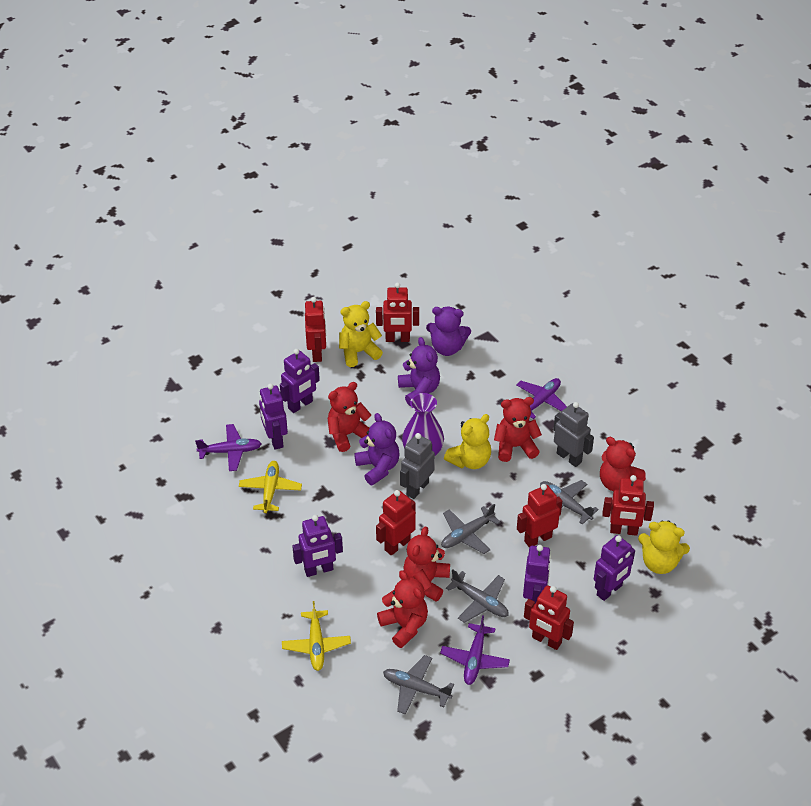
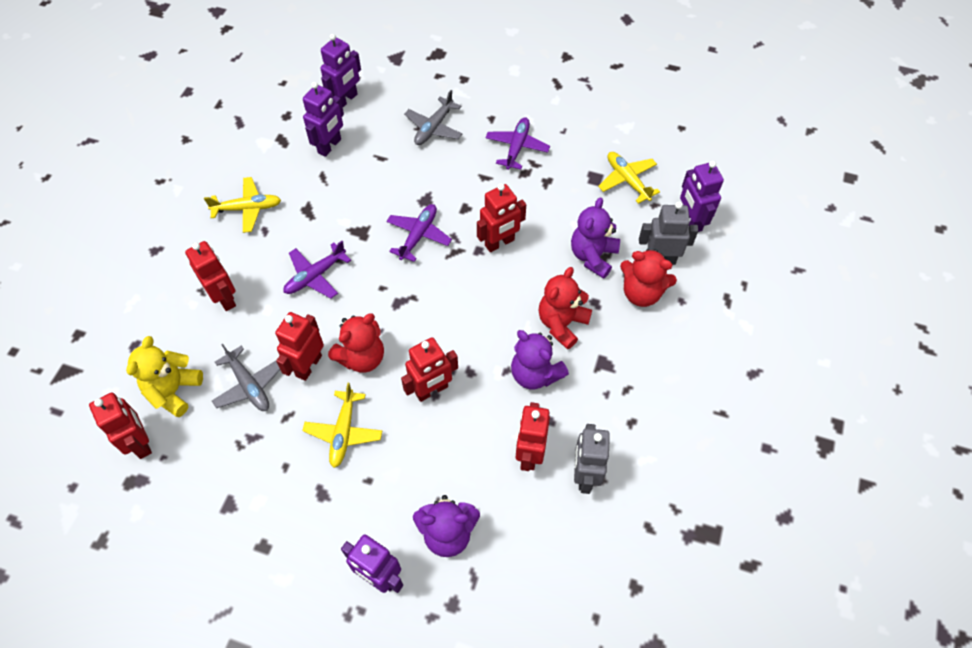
grey plane: 4 -> 2
purple robot: 5 -> 4
purple vase: 1 -> 0
red teddy bear: 5 -> 3
yellow plane: 2 -> 3
yellow teddy bear: 3 -> 1

